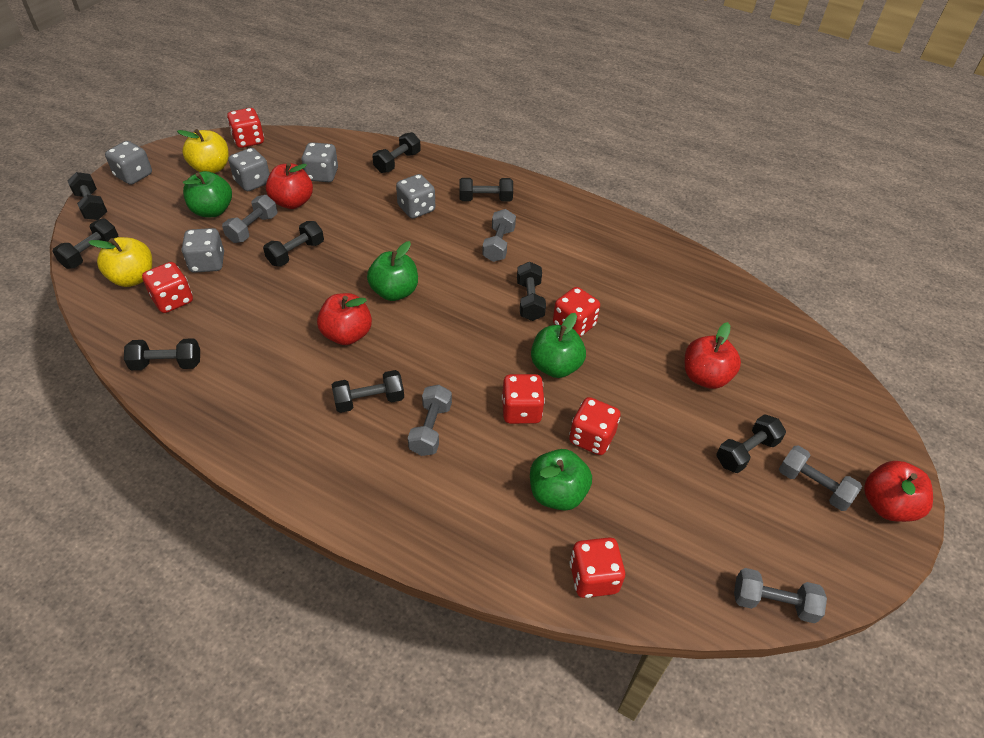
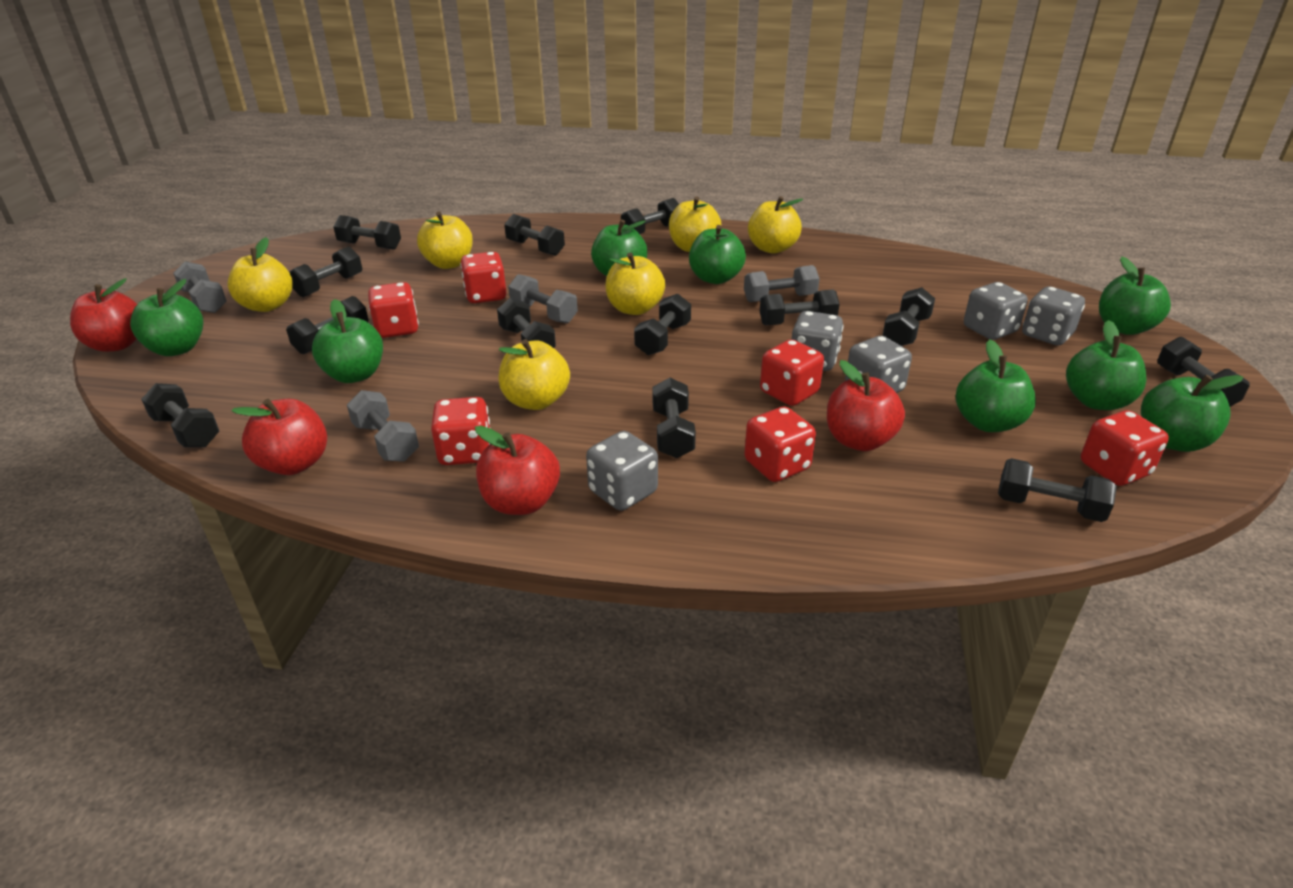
black dumbbell: 9 -> 13
green apple: 4 -> 8
grey dumbbell: 5 -> 4
yellow apple: 2 -> 6

